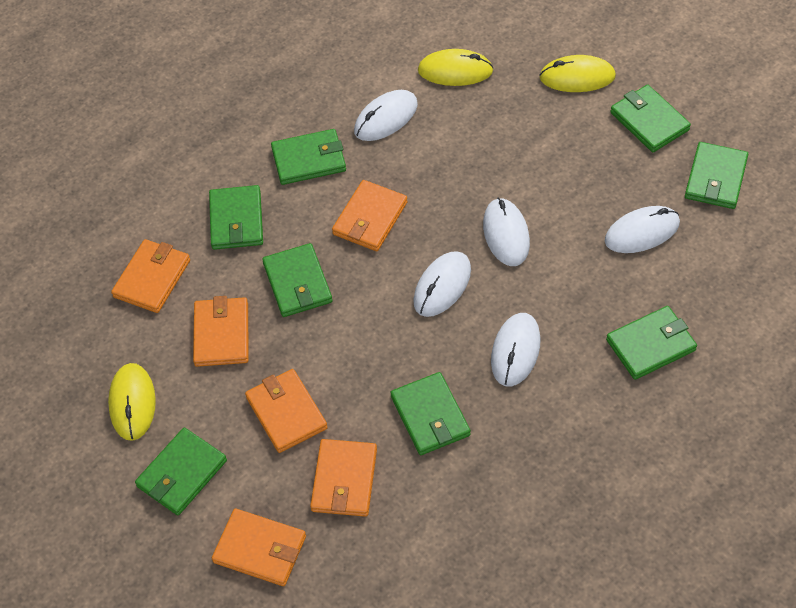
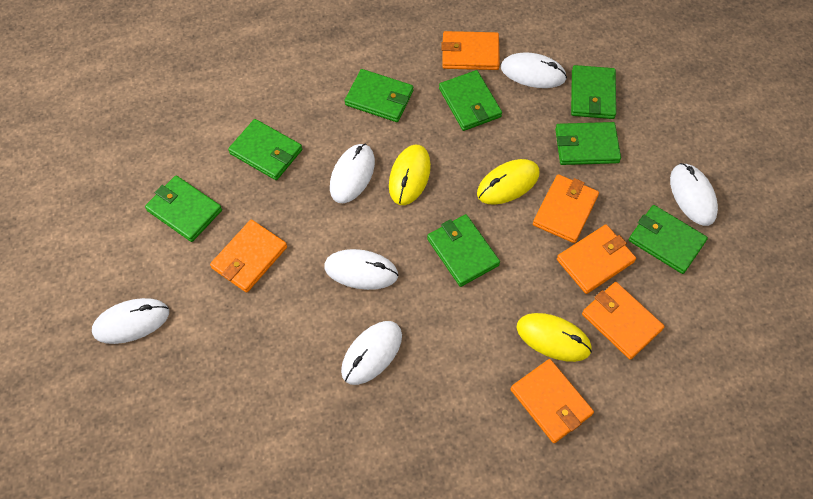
white mouse: 5 -> 6

